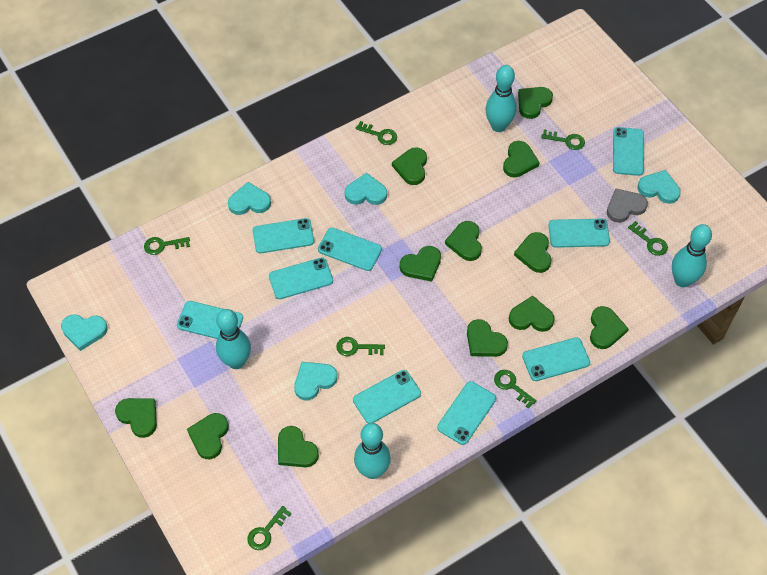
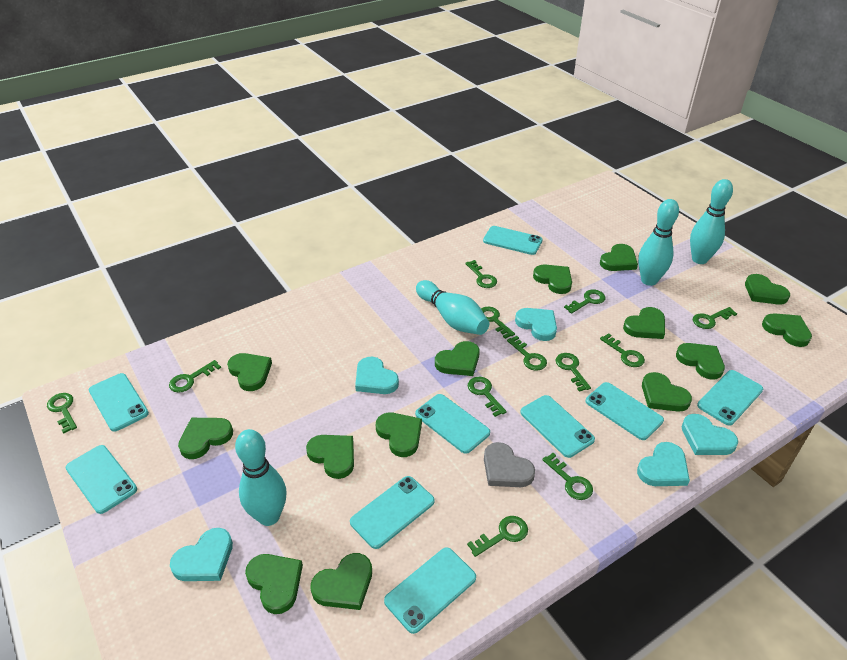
green heart: 12 -> 14
green key: 7 -> 12

